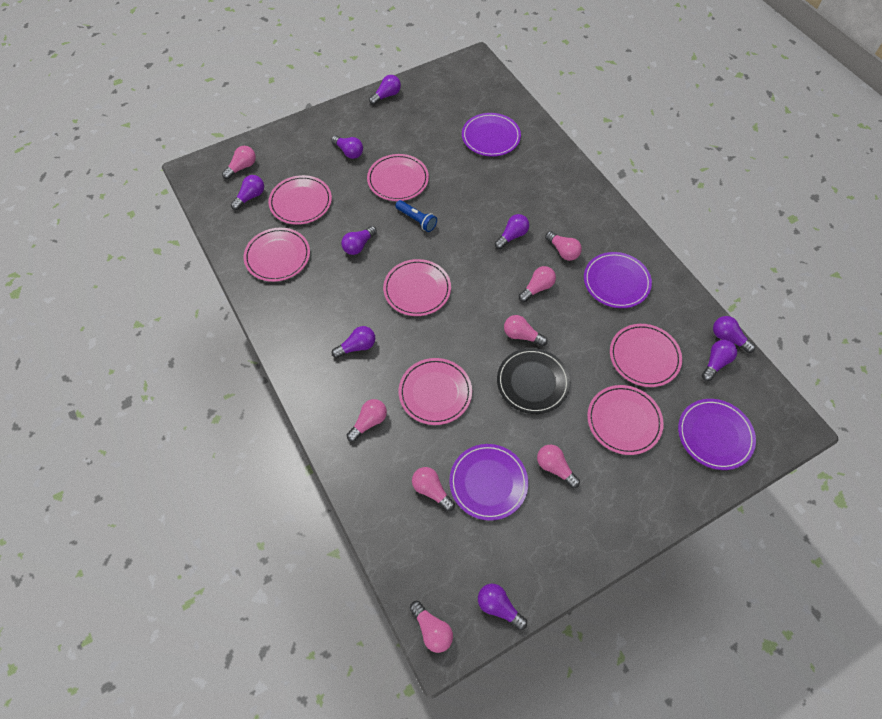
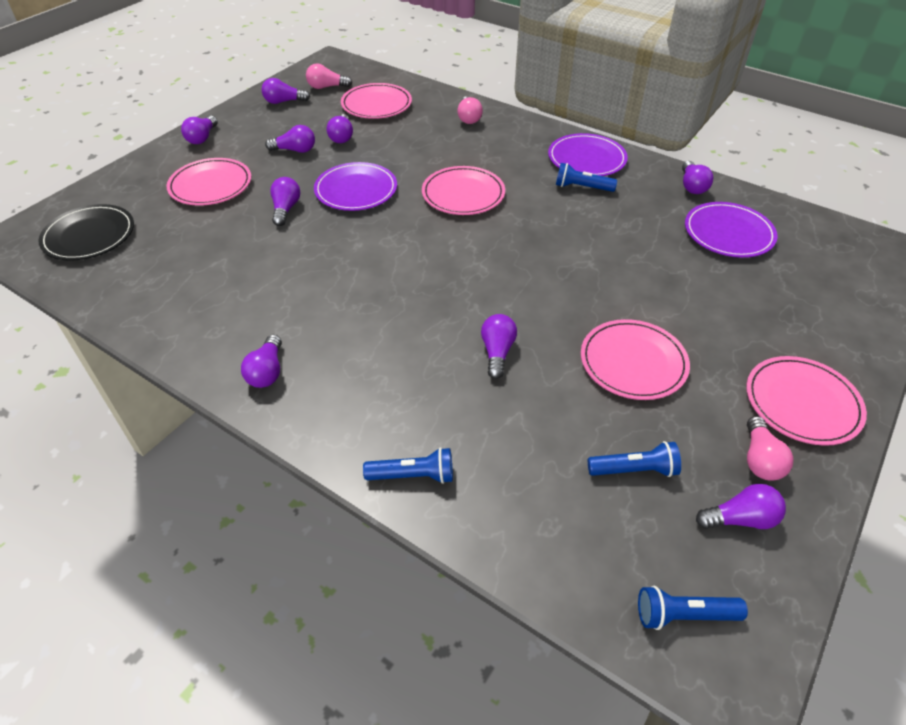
blue flashlight: 1 -> 4
pink light bulb: 8 -> 3
pink plate: 7 -> 5
purple plate: 4 -> 3

